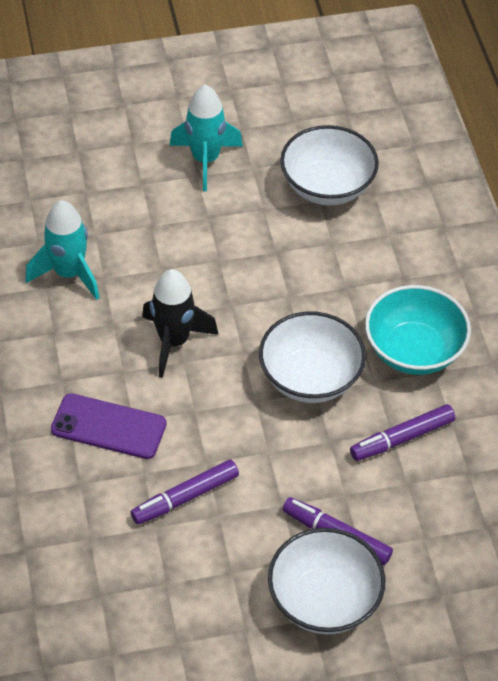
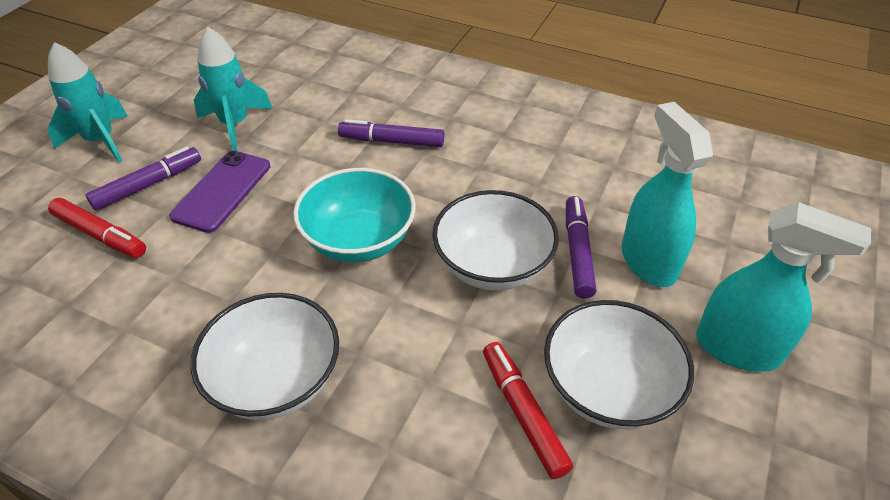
black rocket: 1 -> 0
red marker: 0 -> 2
turquoise spray bottle: 0 -> 2

